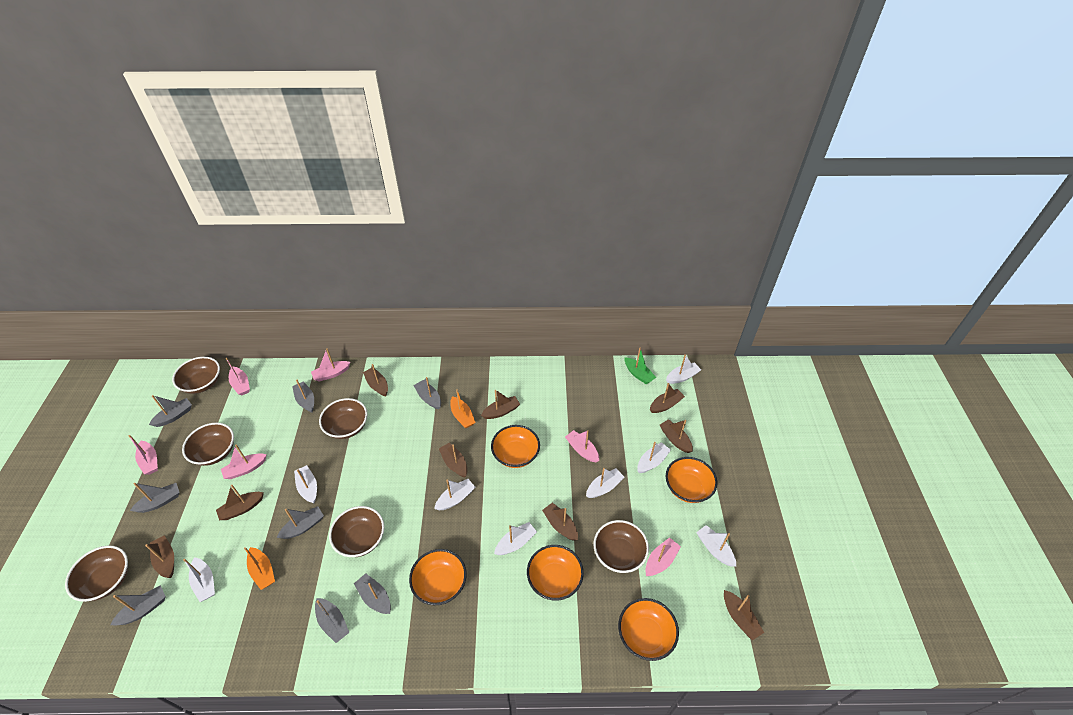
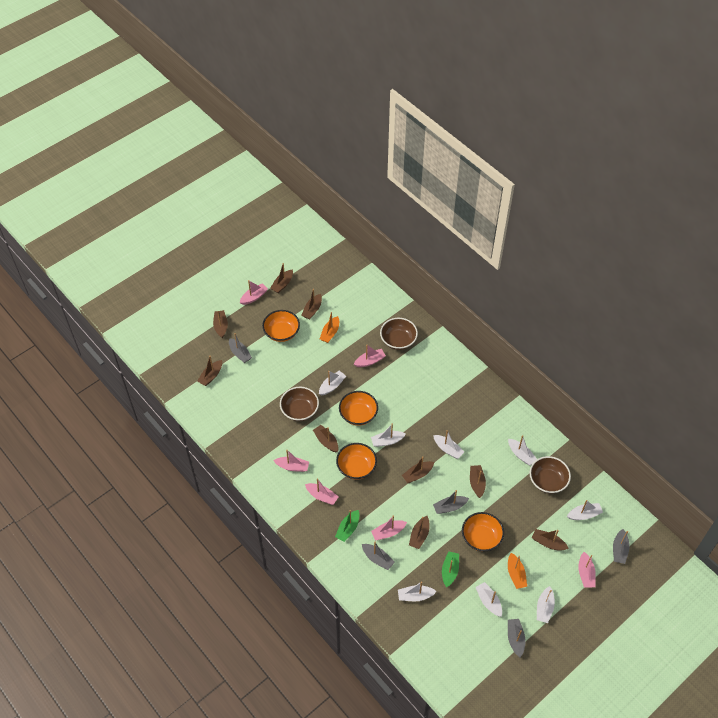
brown bowl: 6 -> 3
green boat: 1 -> 2
grey boat: 8 -> 5
orange bowl: 5 -> 4

